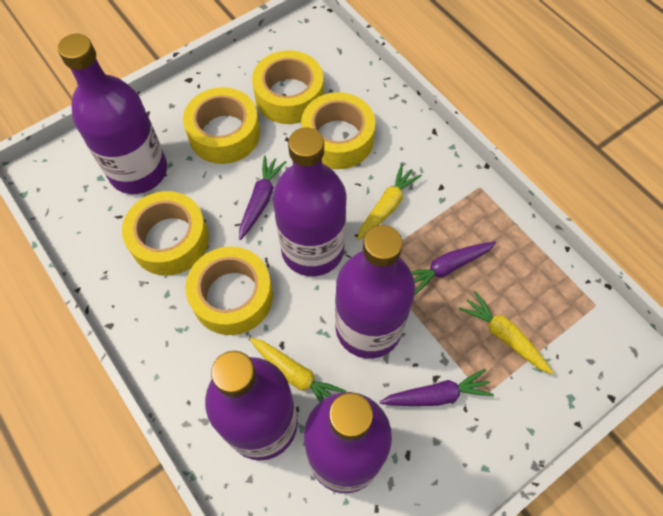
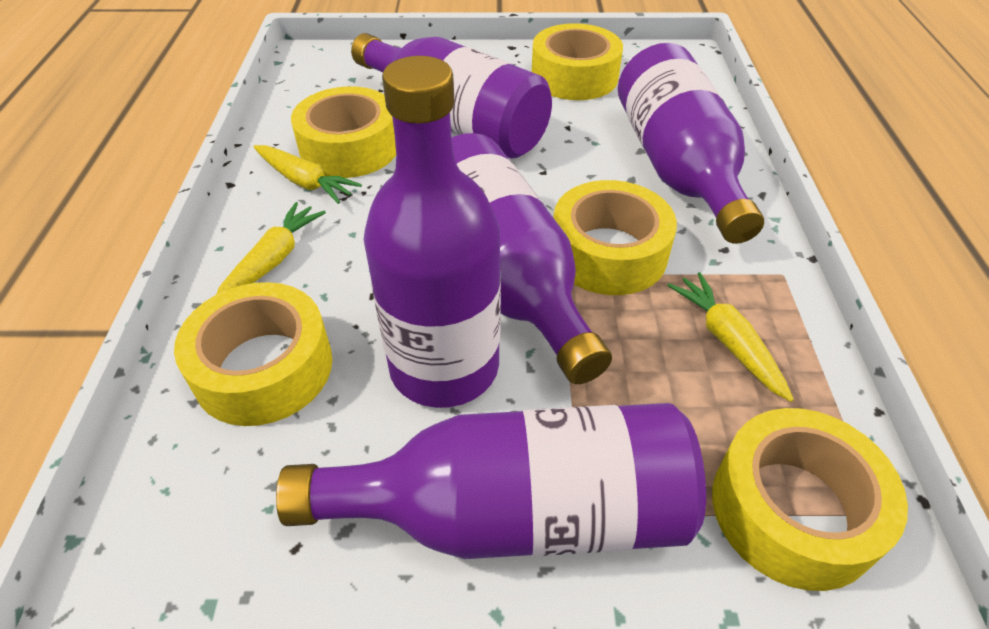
purple carrot: 3 -> 0

